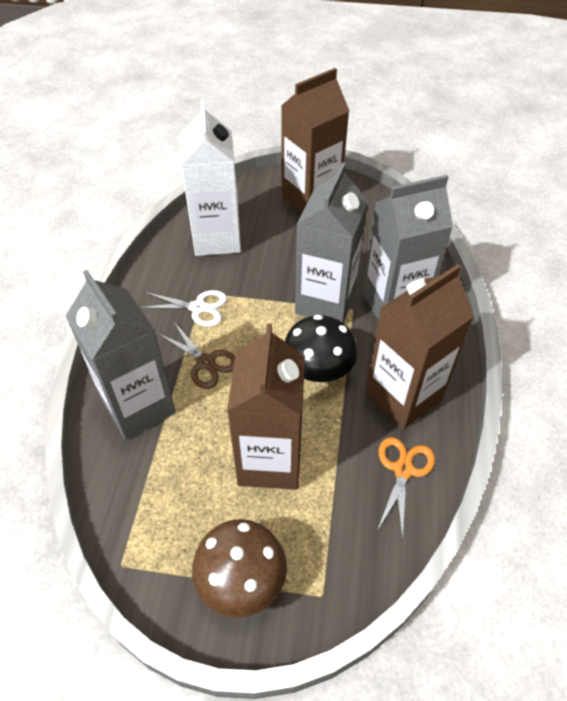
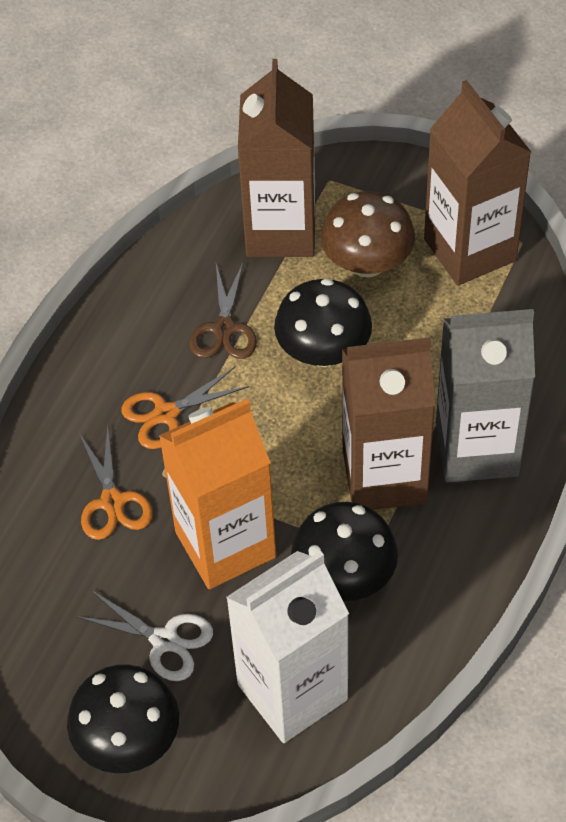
black mushroom: 1 -> 3
grey carton: 3 -> 1
orange carton: 0 -> 1
orange scissors: 1 -> 2

